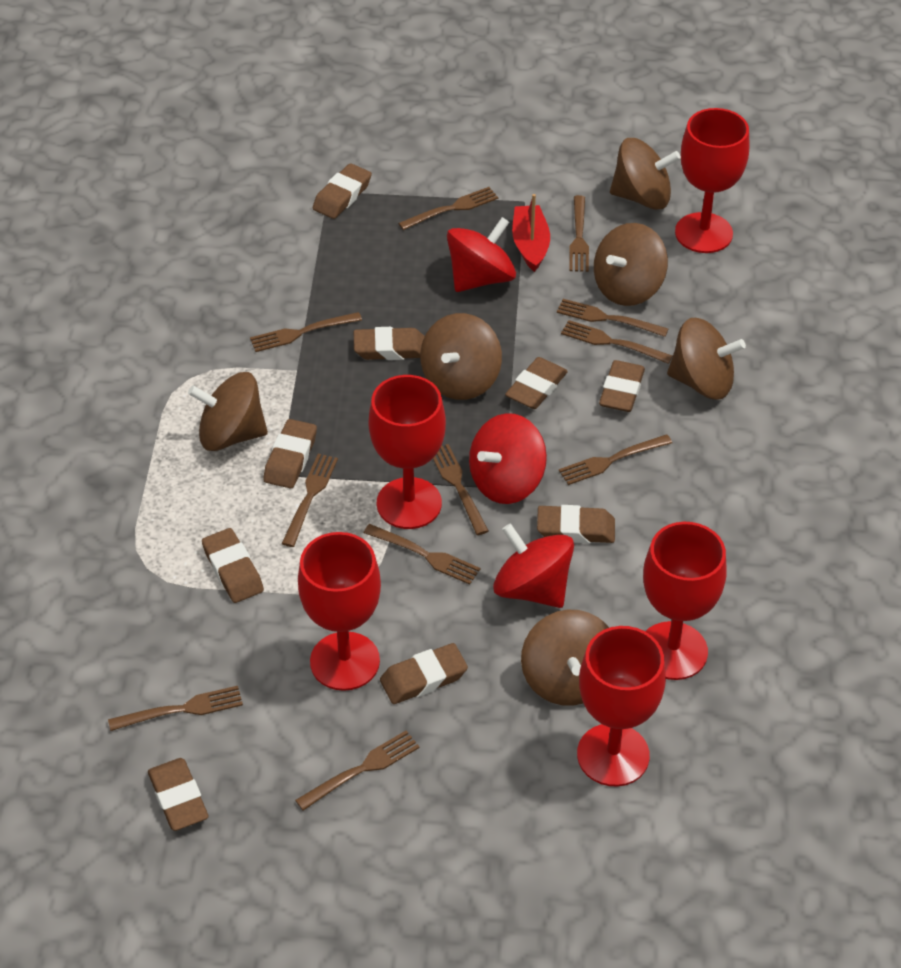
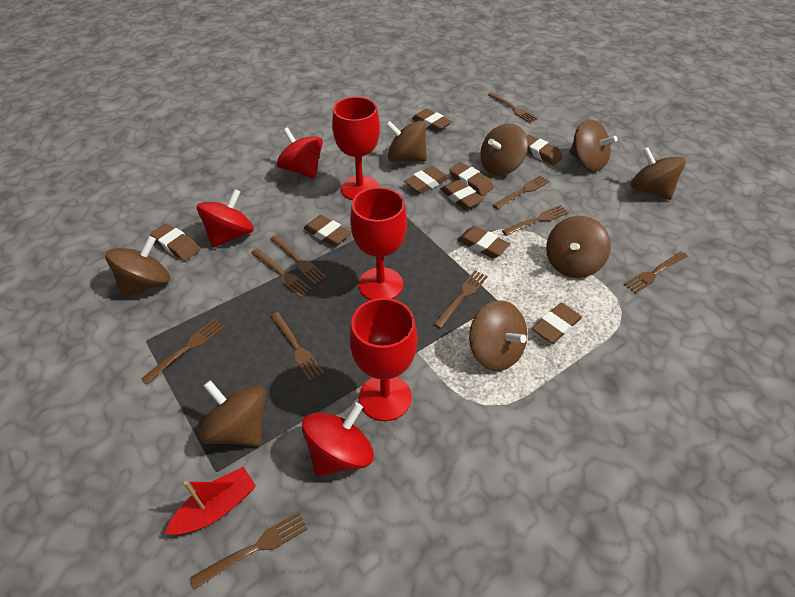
brown fork: 11 -> 10
brown spinning top: 6 -> 8
red goblet: 5 -> 3

